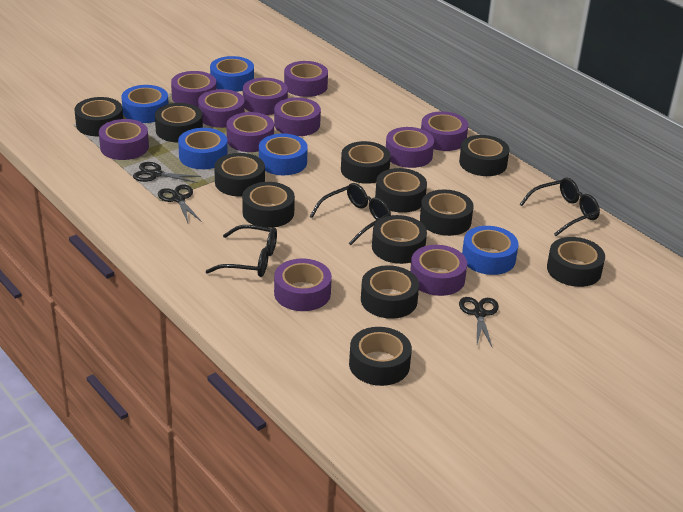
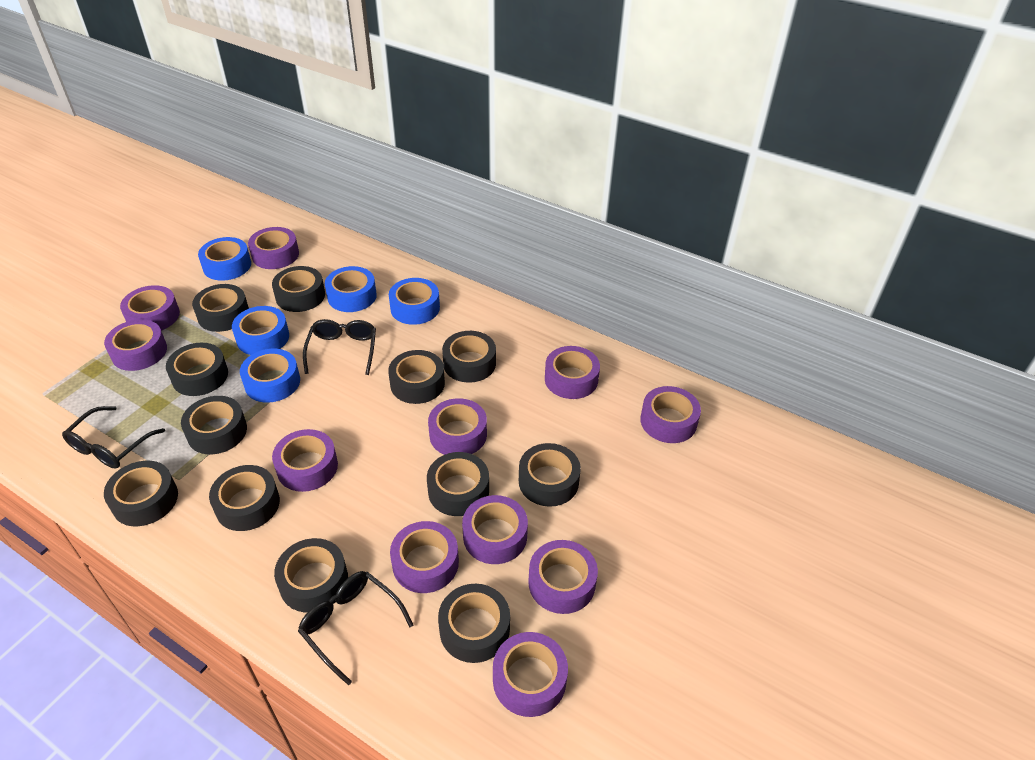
black scissors: 3 -> 0

